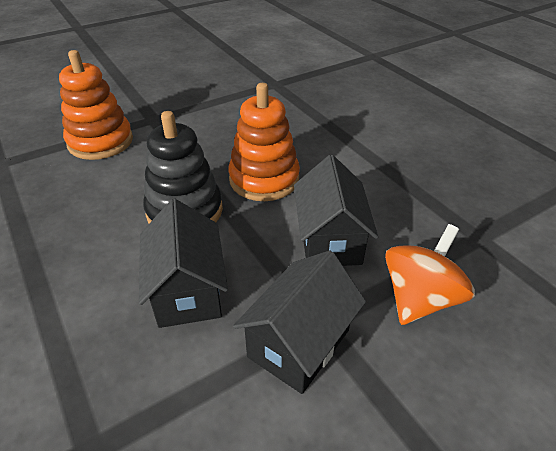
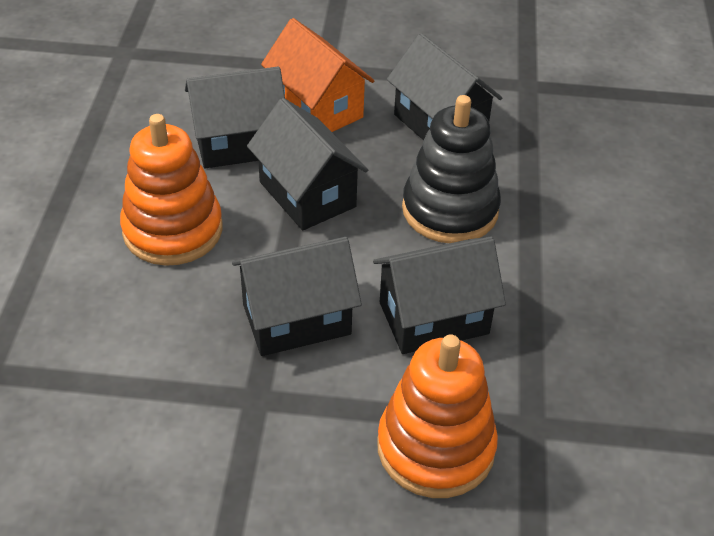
black house: 3 -> 5
orange house: 0 -> 1
orange spinning top: 1 -> 0

